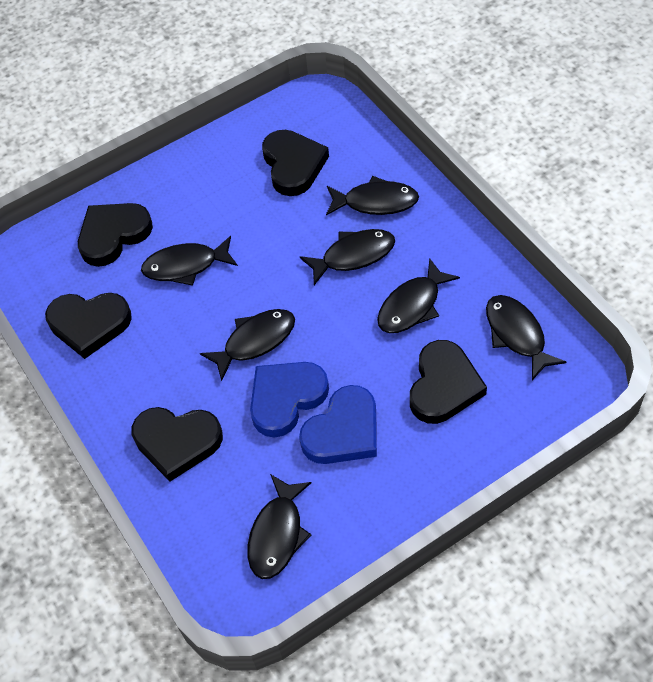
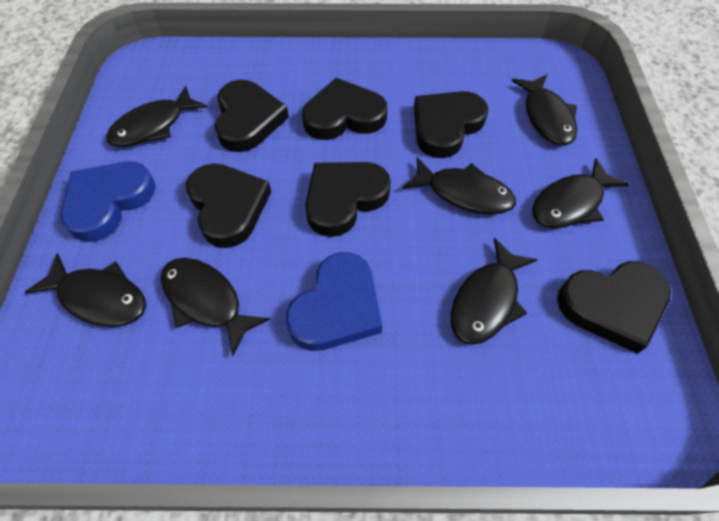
black heart: 5 -> 6

